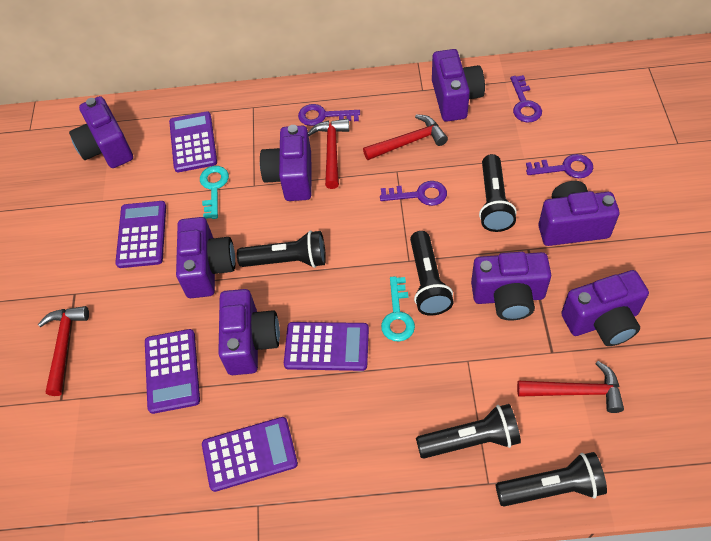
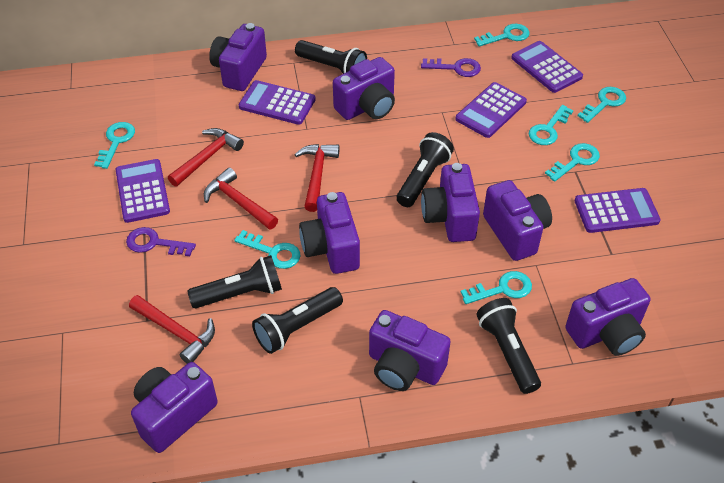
purple key: 4 -> 2
turquoise key: 2 -> 7

